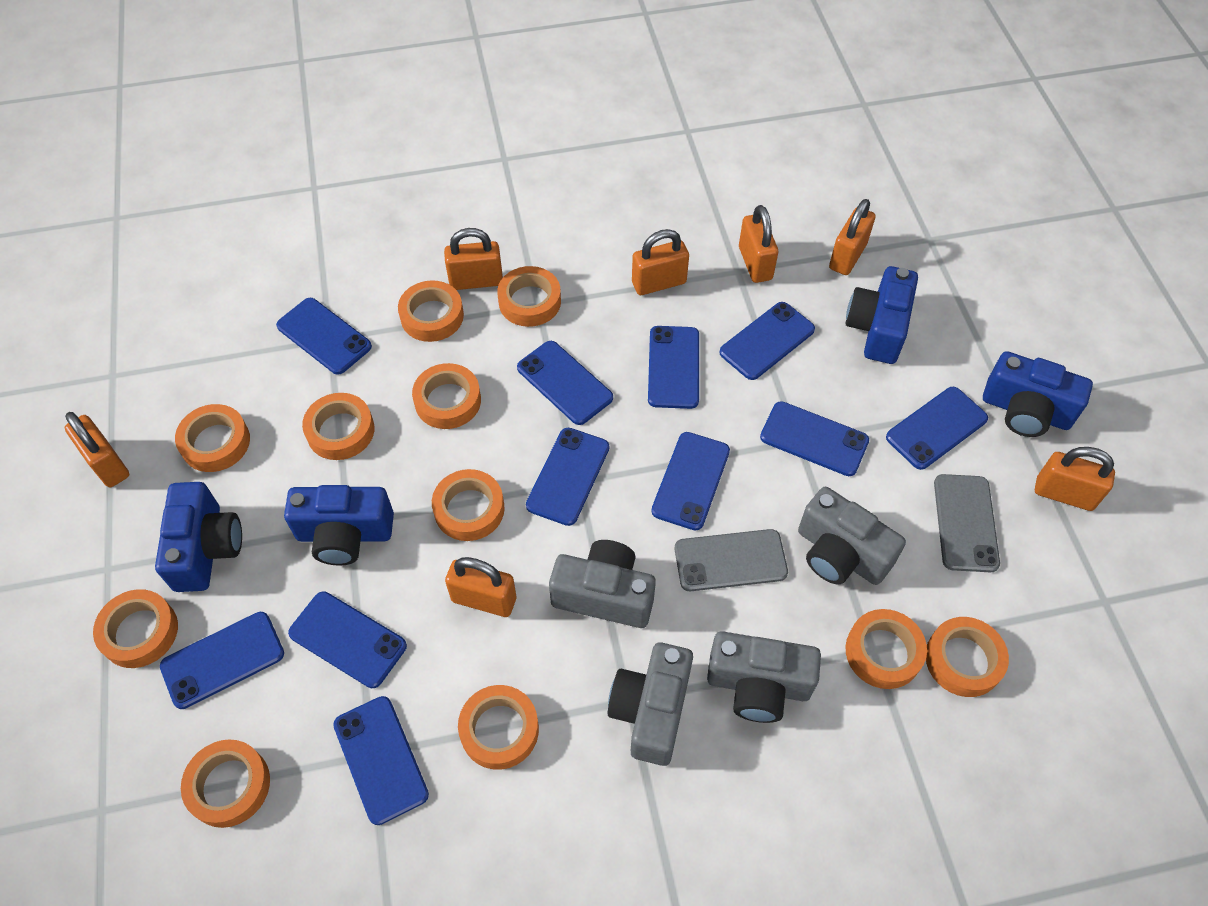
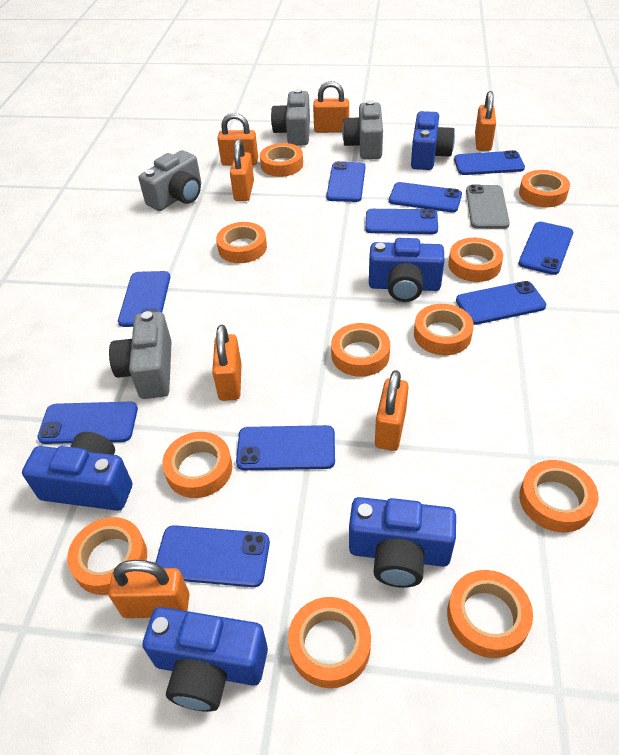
blue camera: 4 -> 5
blue phone: 11 -> 10
grey phone: 2 -> 1

